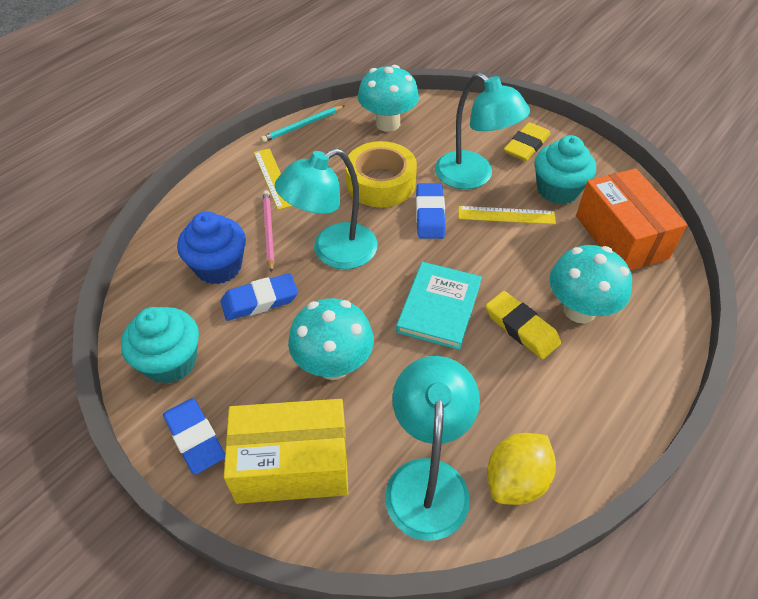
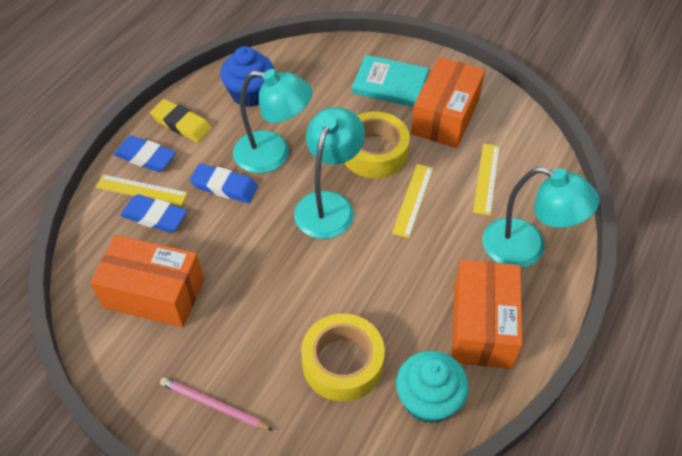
orange box: 1 -> 3
turquoise cupcake: 2 -> 1
turquoise mushroom: 3 -> 0
turquoise pencil: 1 -> 0
yellow box: 1 -> 0
yellow eraser: 2 -> 1
yellow lemon: 1 -> 0
yellow ruler: 2 -> 3
yellow tape: 1 -> 2

